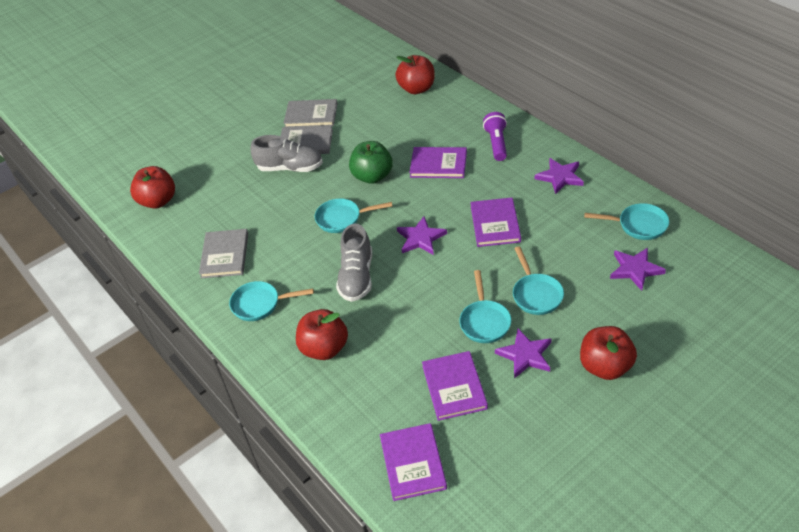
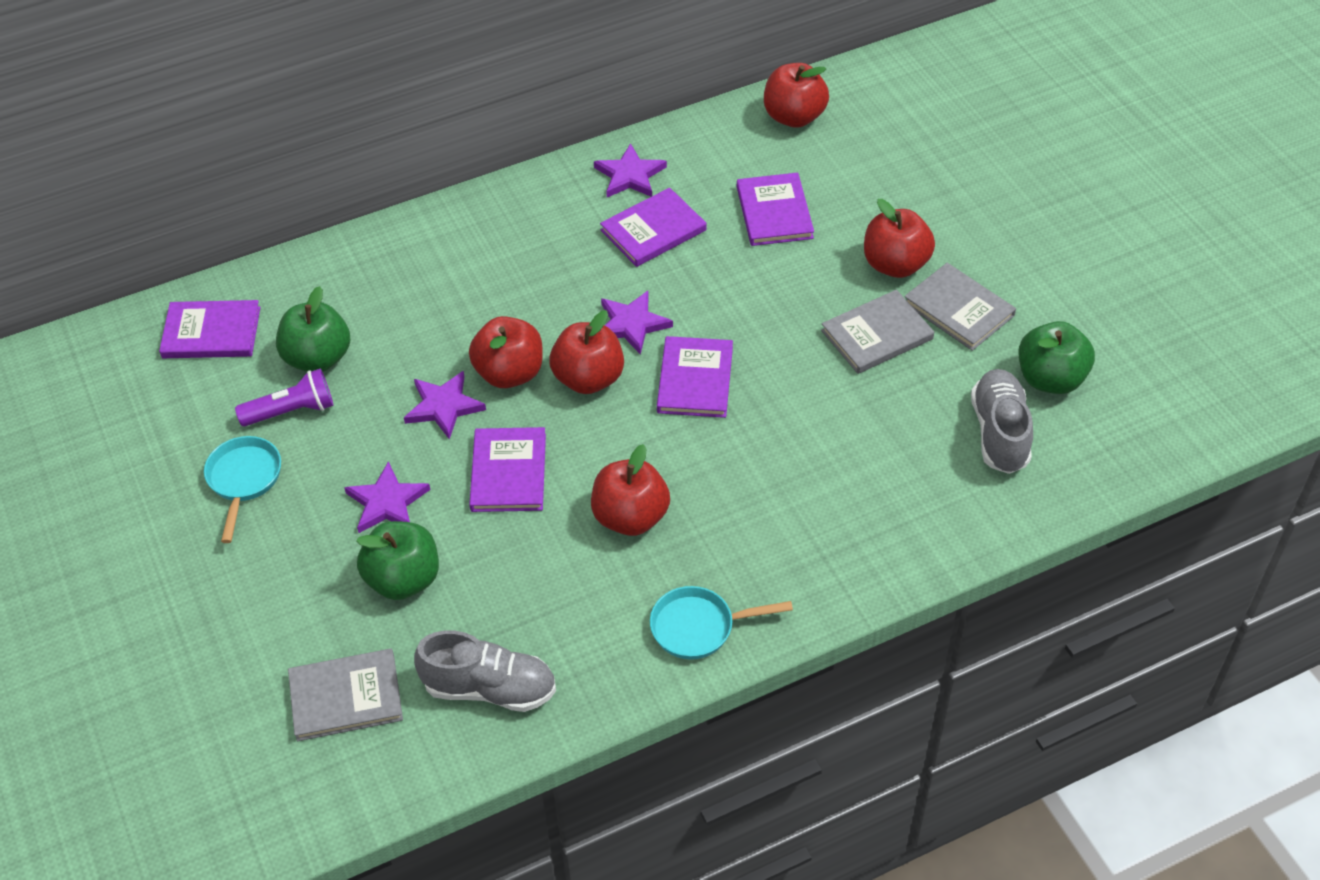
green apple: 1 -> 3
purple book: 4 -> 5
red apple: 4 -> 5
turquoise pan: 5 -> 2

